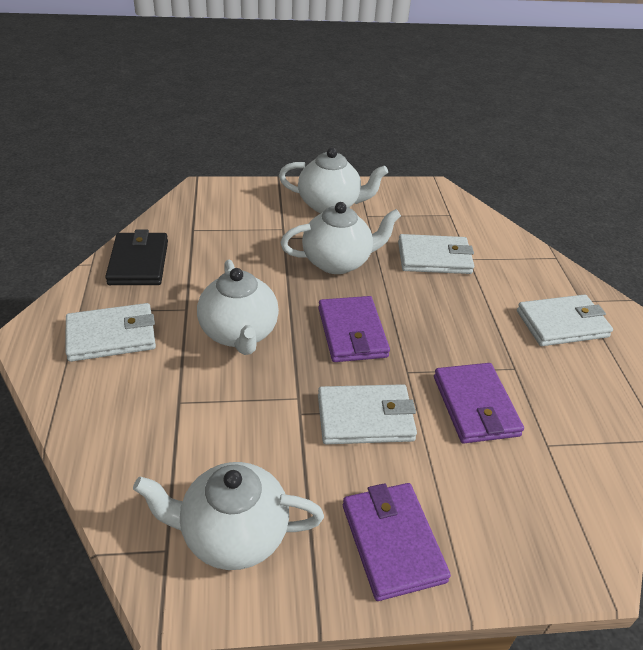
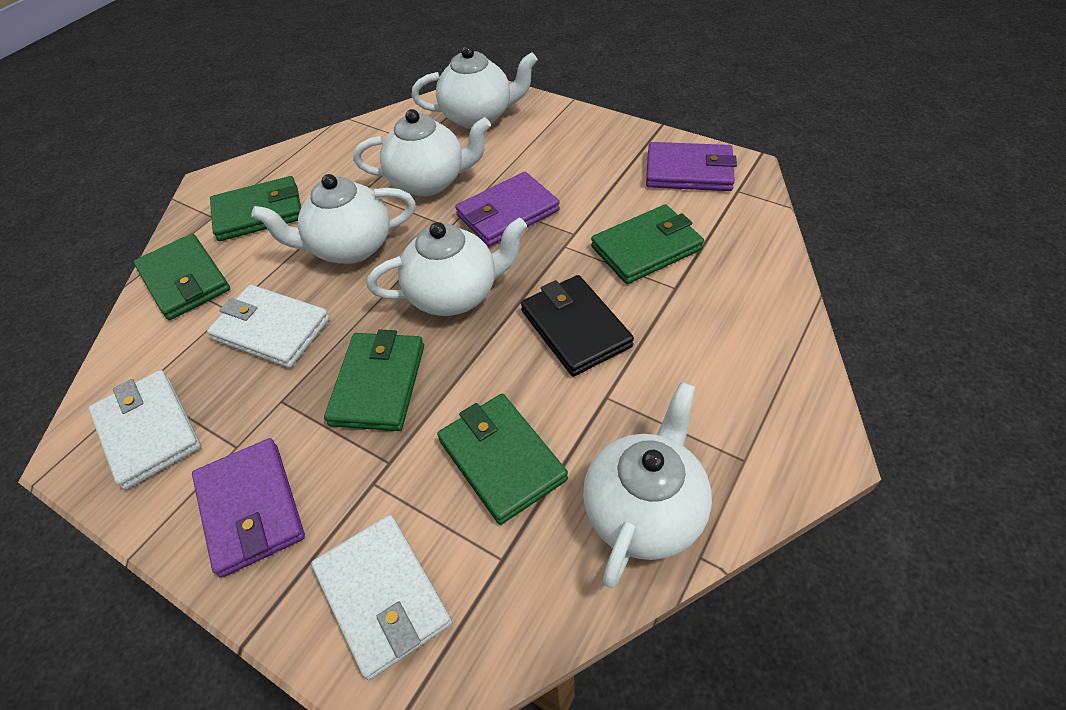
green wallet: 0 -> 5
white teapot: 4 -> 5
white wallet: 4 -> 3

